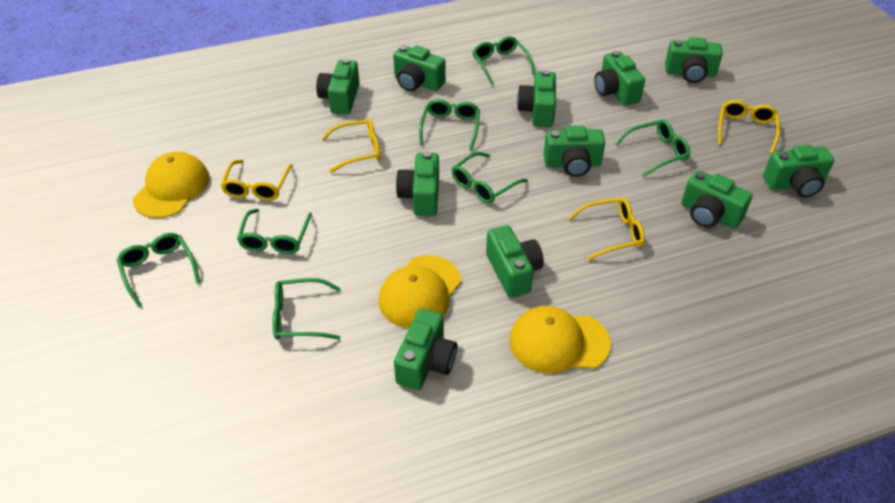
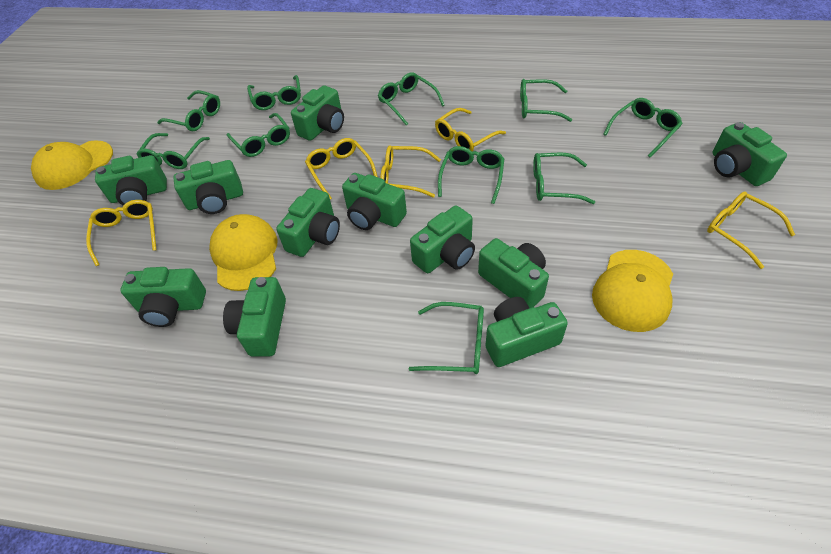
green glasses: 7 -> 10
yellow glasses: 4 -> 5

